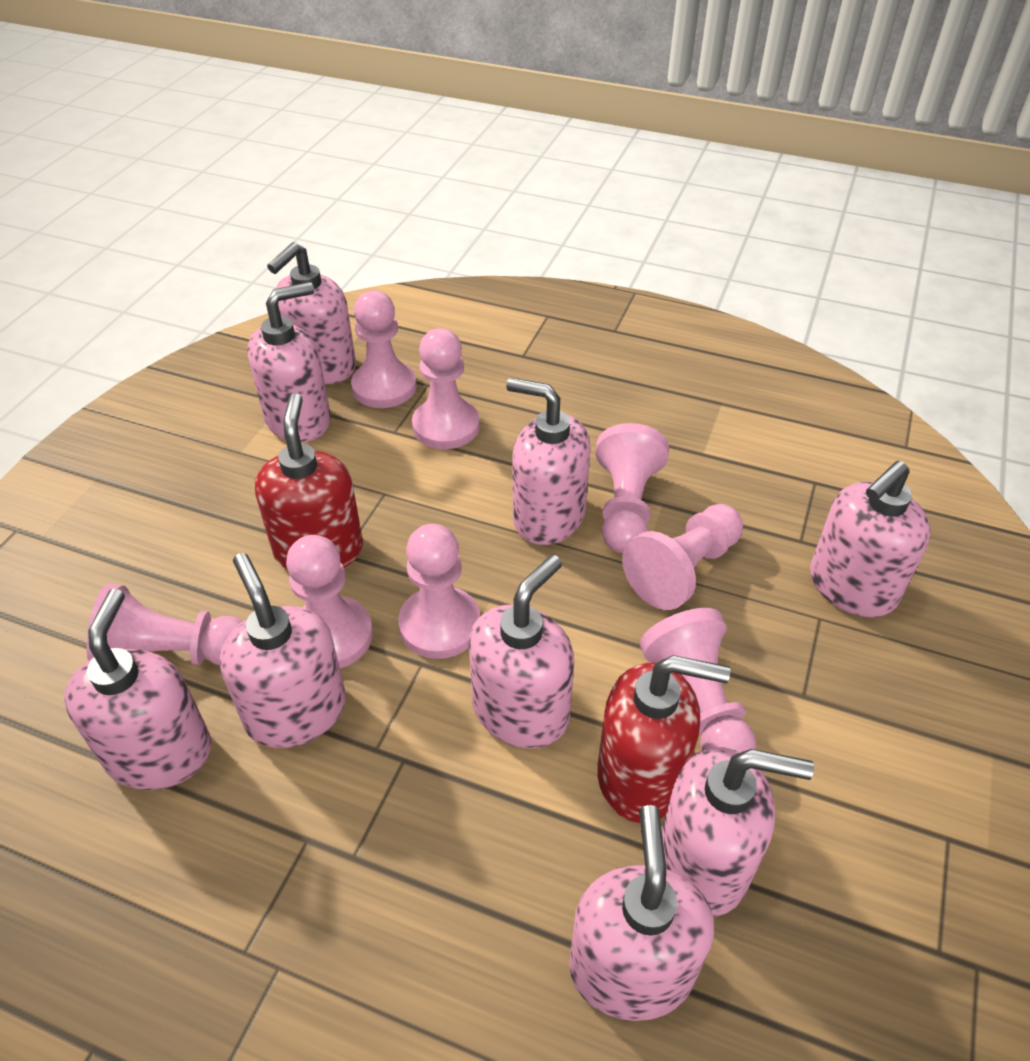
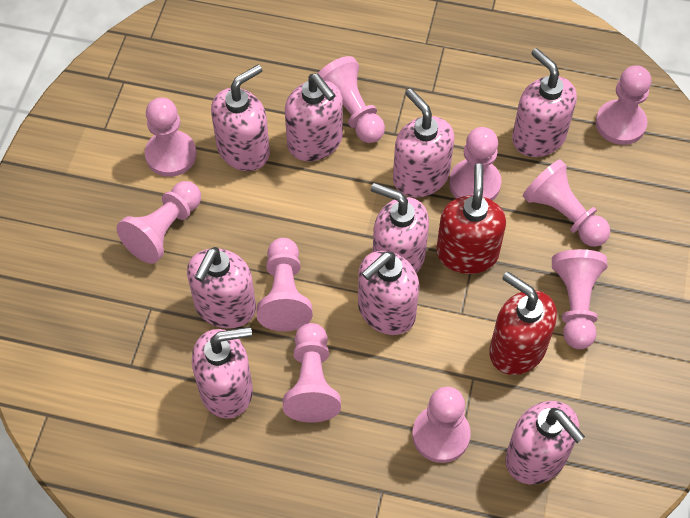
pink pawn: 8 -> 10

